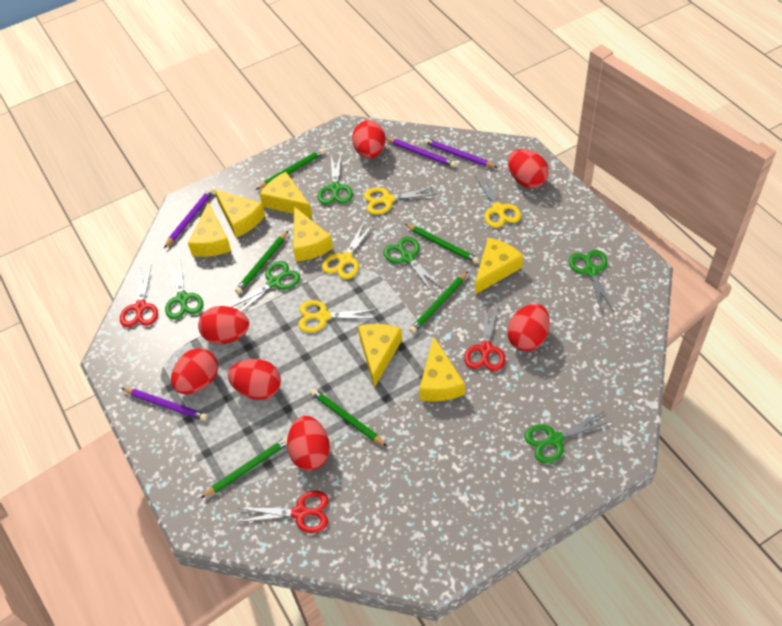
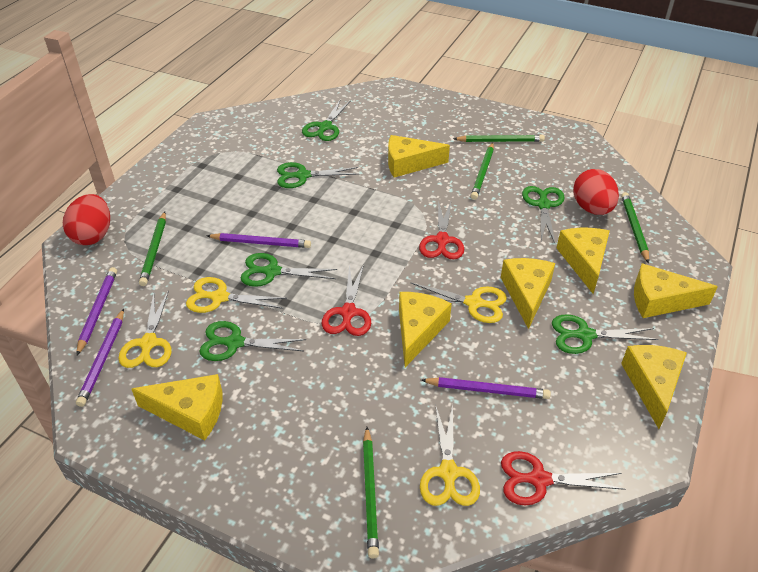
green pencil: 6 -> 5
red egg: 7 -> 2

